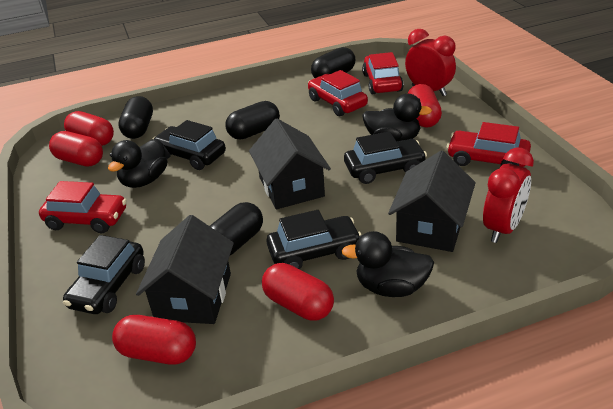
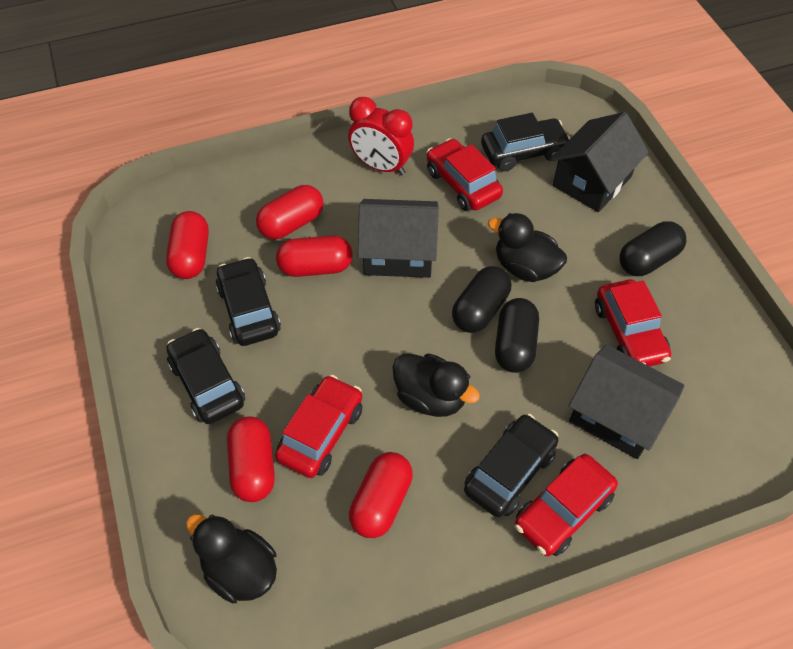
black capsule: 4 -> 3
red clock: 2 -> 1

